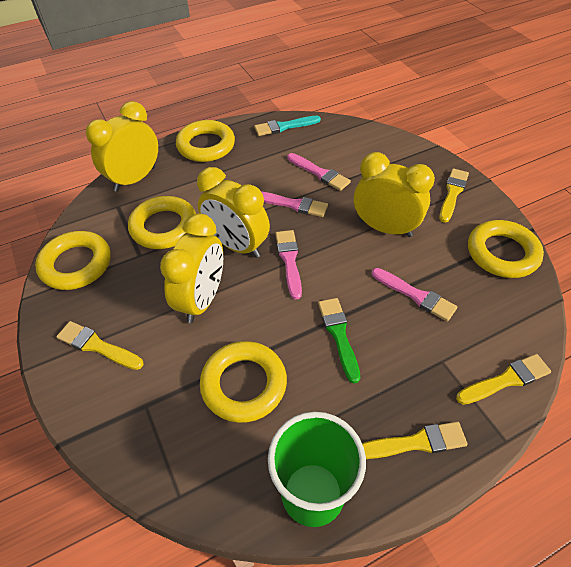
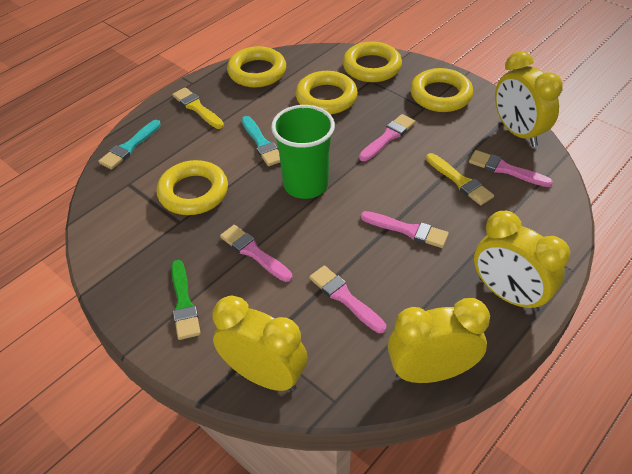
pink brush: 4 -> 5
turquoise brush: 1 -> 2
yellow brush: 4 -> 2

